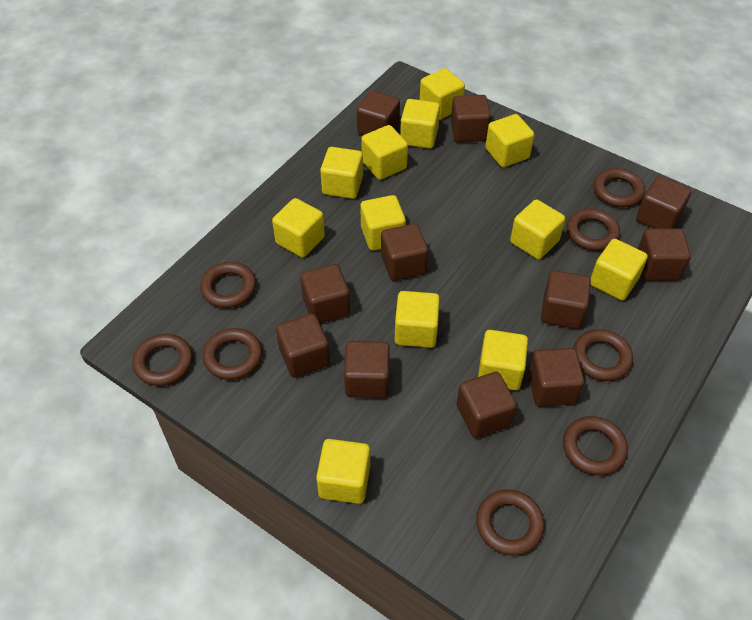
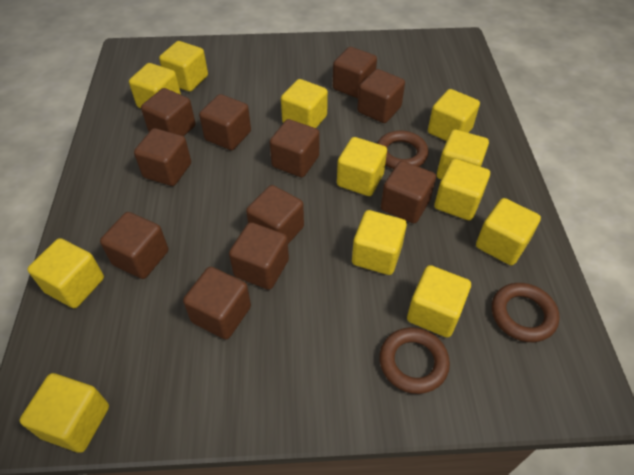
brown ring: 8 -> 3

